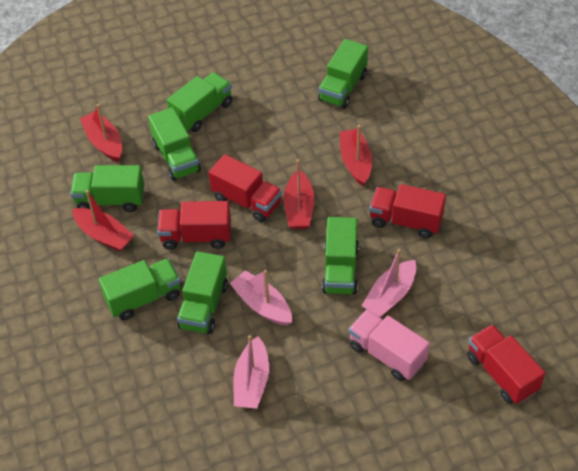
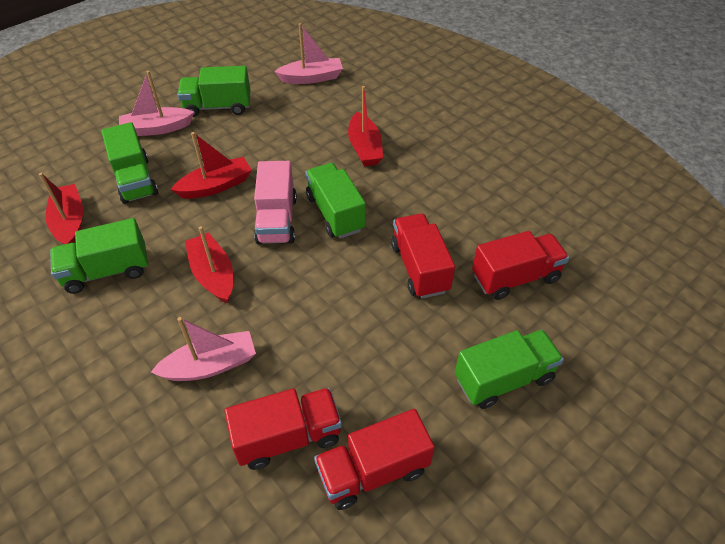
green truck: 7 -> 5

